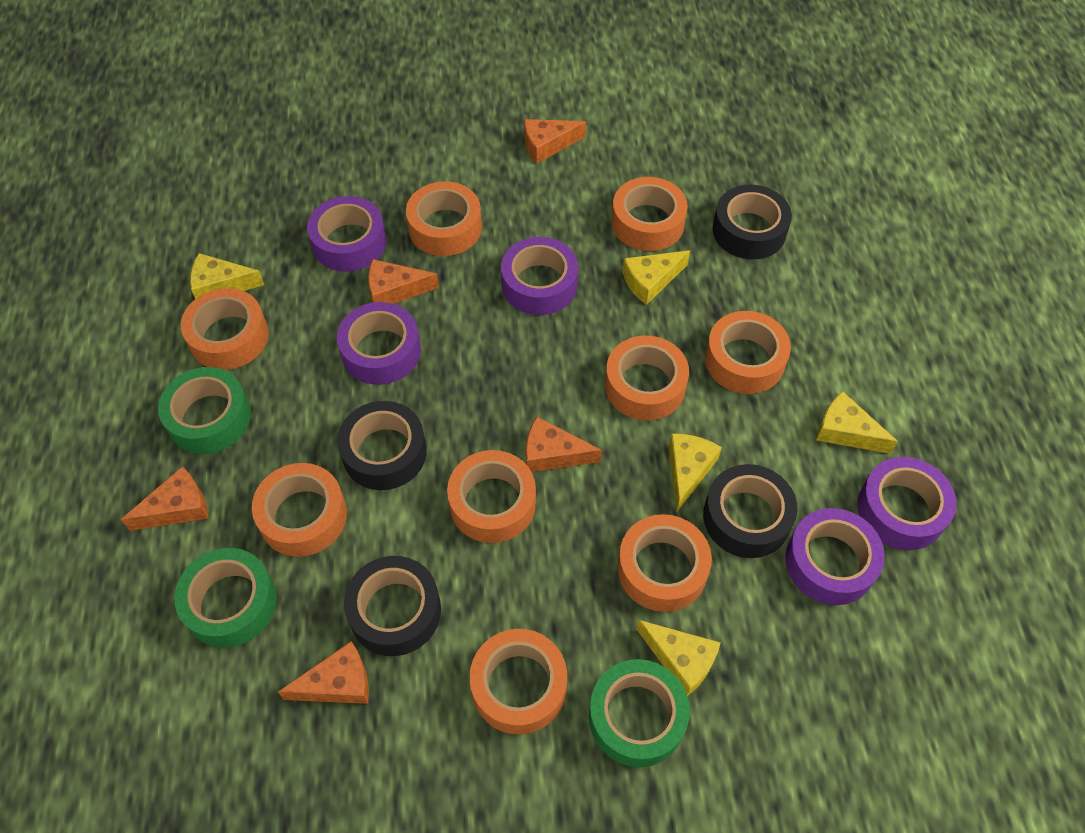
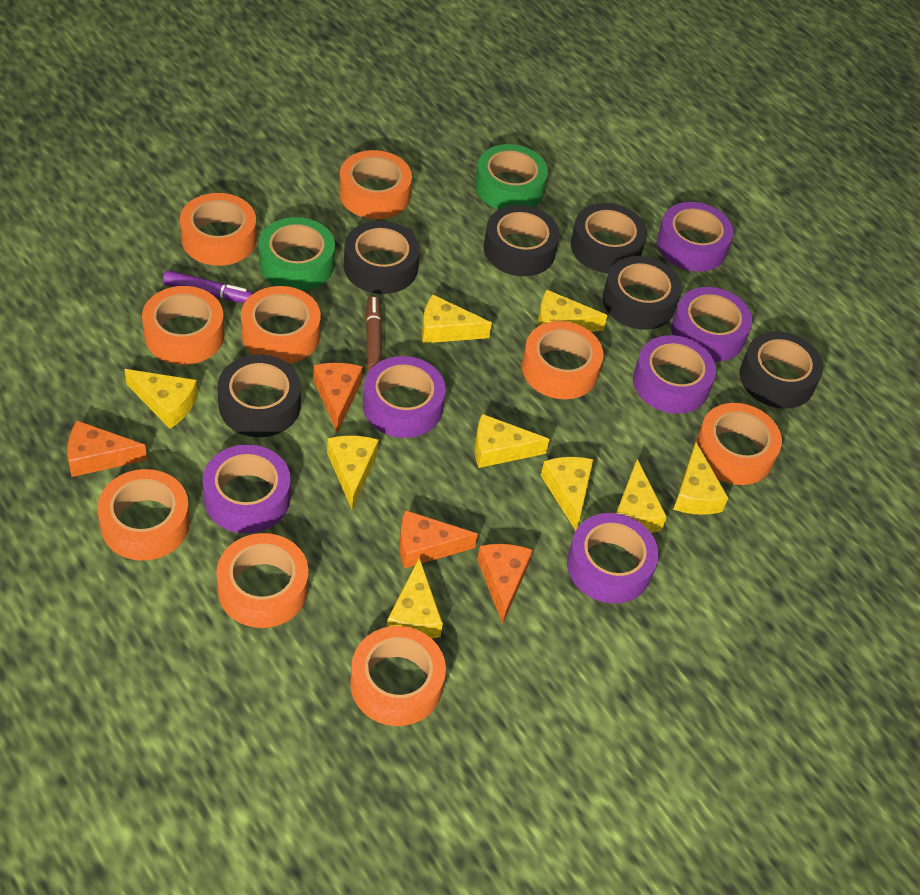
black tape: 4 -> 6
brown marker: 0 -> 1
green tape: 3 -> 2
orange cheese: 5 -> 4
purple marker: 0 -> 1
purple tape: 5 -> 6
yellow cheese: 5 -> 9

